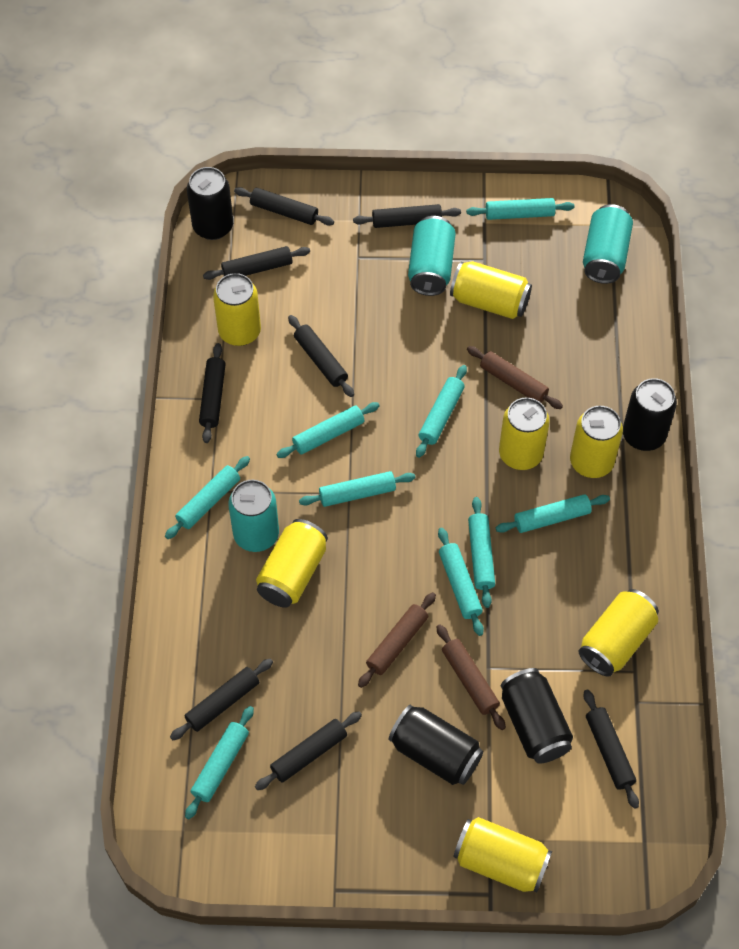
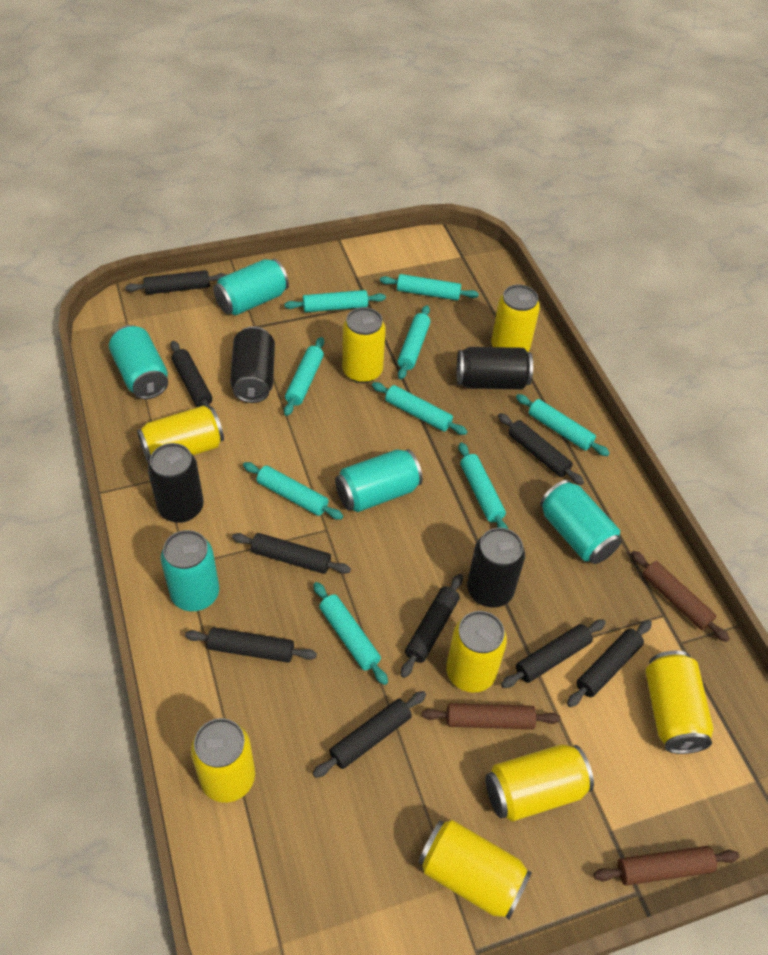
black rolling pin: 8 -> 9
turquoise can: 3 -> 5
yellow can: 7 -> 8

